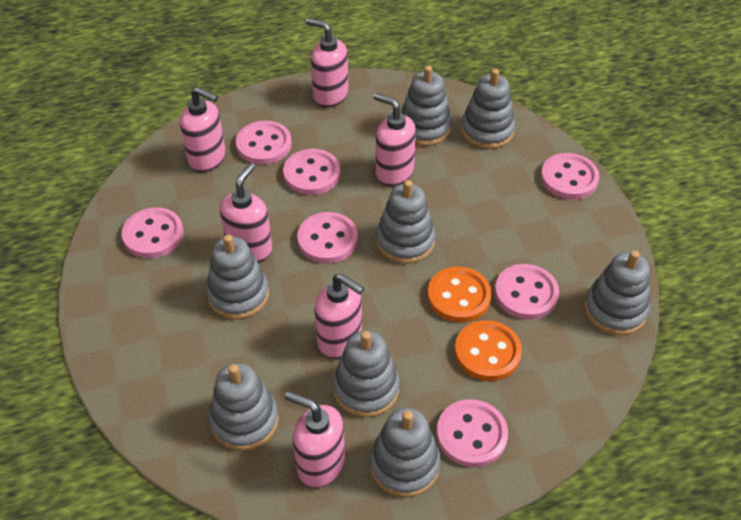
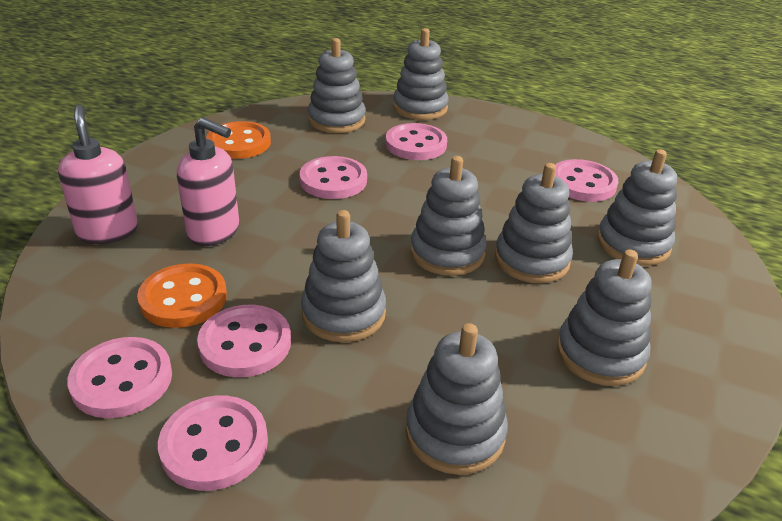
pink button: 7 -> 6
pink soap dispenser: 6 -> 2

